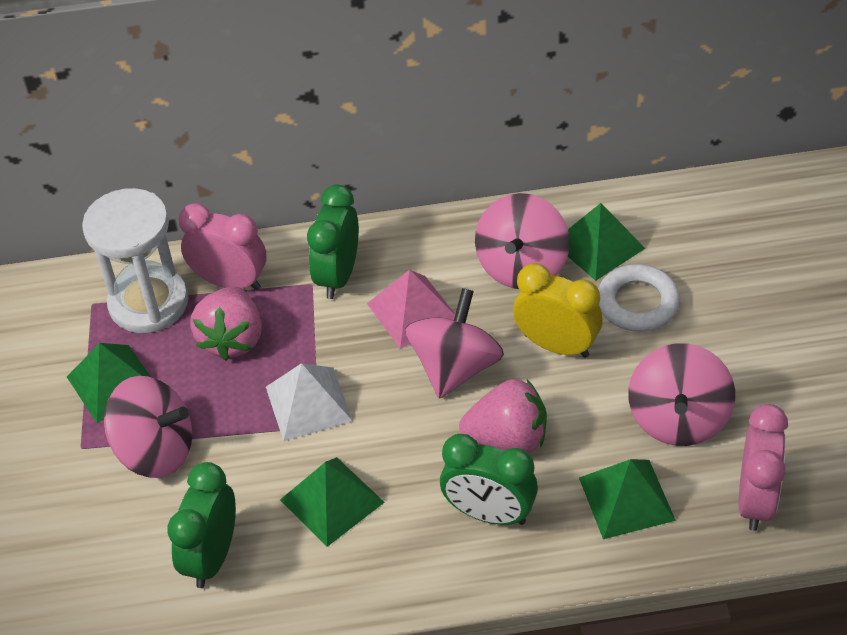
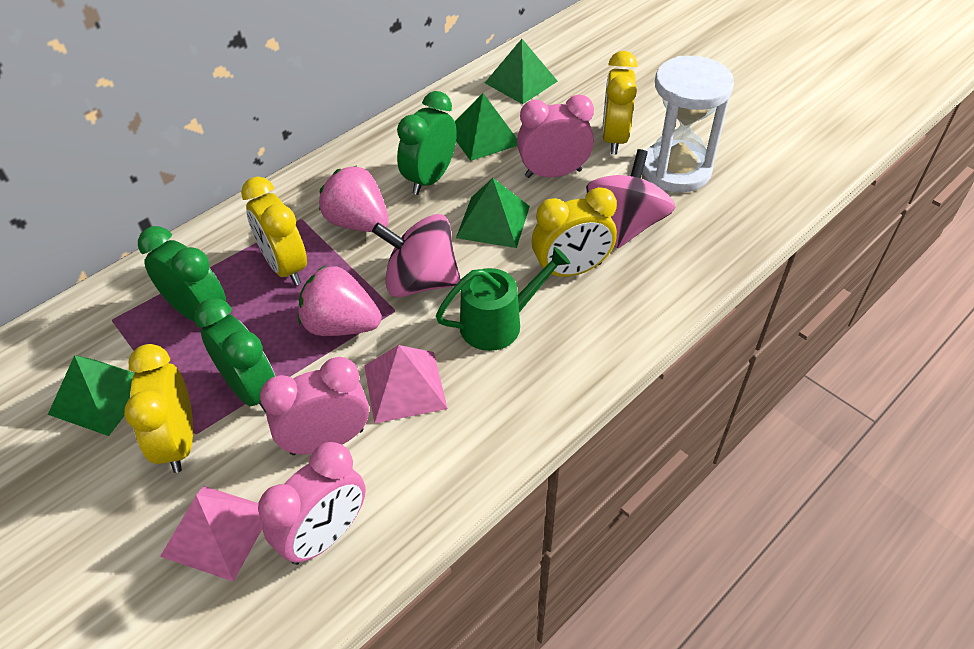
green watering can: 0 -> 1
pink clock: 2 -> 3
pink pyramid: 1 -> 2
pink spinning top: 4 -> 2
white pyramid: 1 -> 0
white ring: 1 -> 0
yellow clock: 1 -> 4

